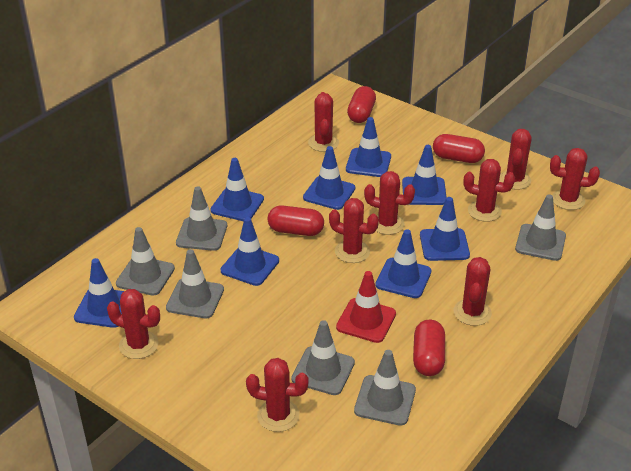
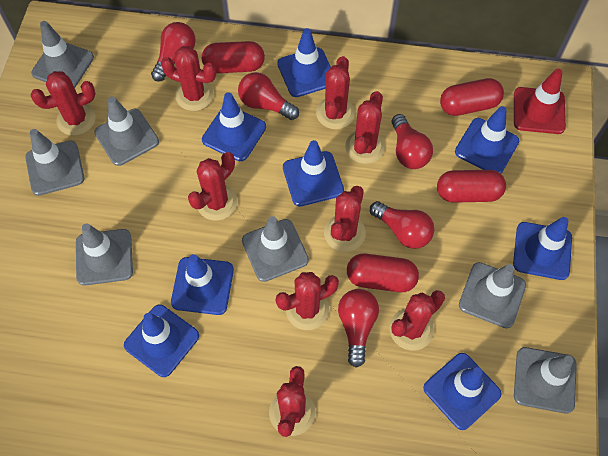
grey traffic cone: 6 -> 7
red light bulb: 0 -> 5

